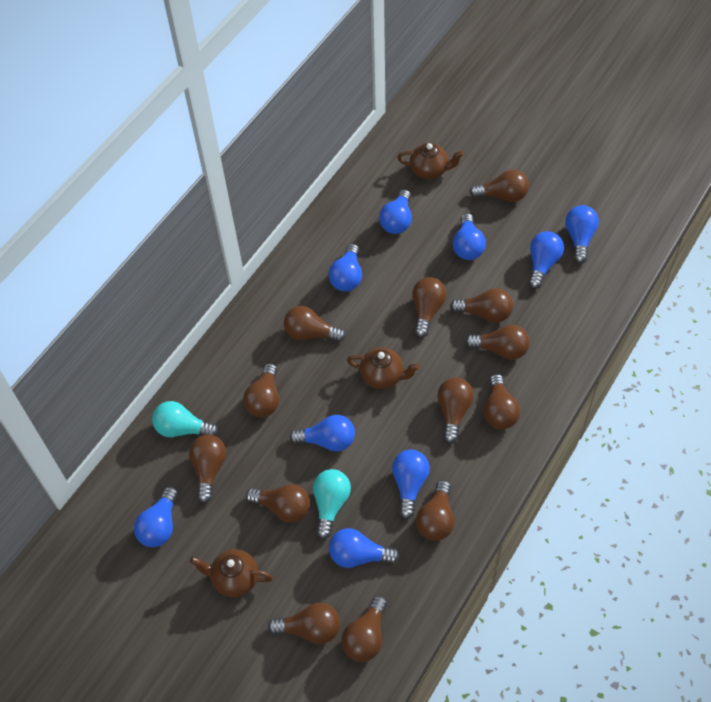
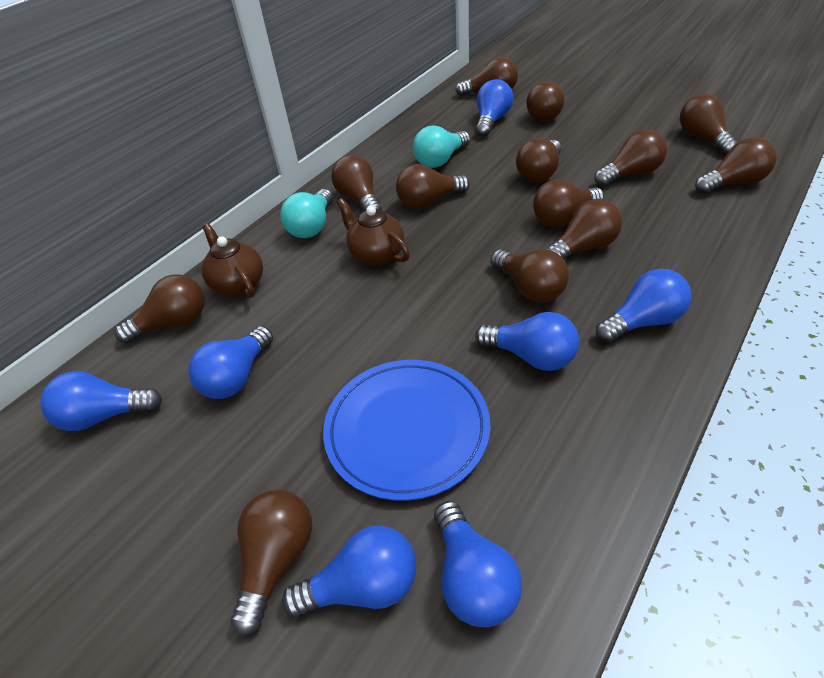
blue light bulb: 9 -> 7
blue plate: 0 -> 1
brown teapot: 3 -> 2

